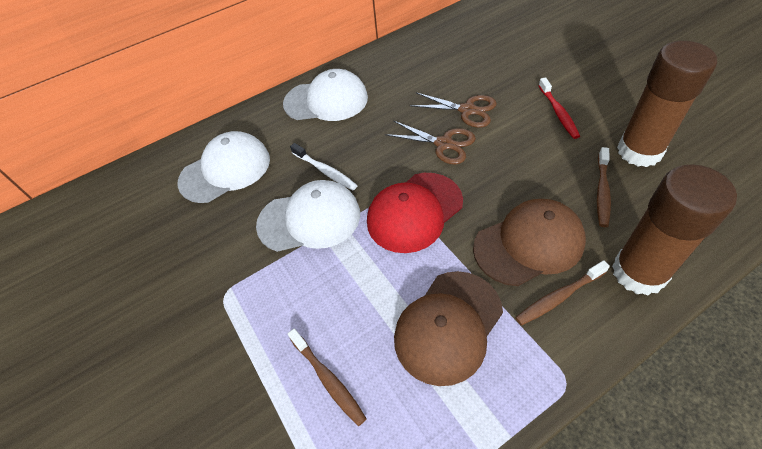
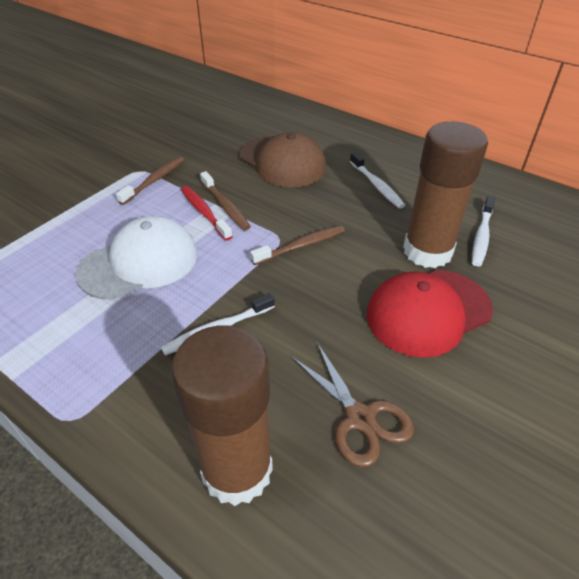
brown cap: 2 -> 1
brown scissors: 2 -> 1
white cap: 3 -> 1
white toothbrush: 1 -> 3

